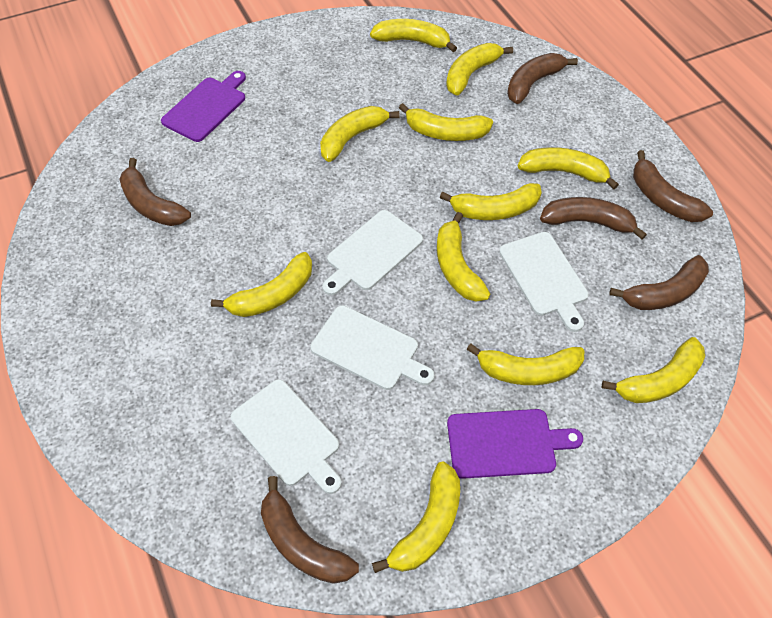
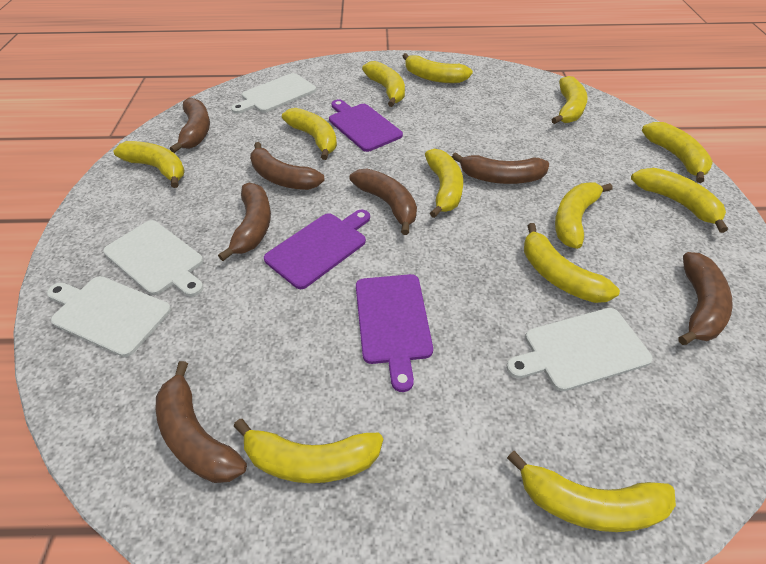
brown banana: 6 -> 7
purple cutting board: 2 -> 3
yellow banana: 11 -> 12

